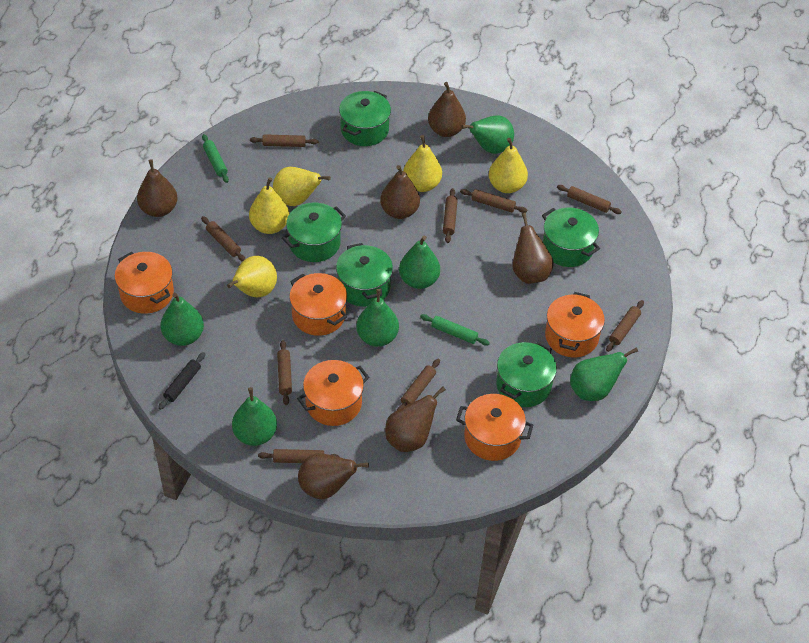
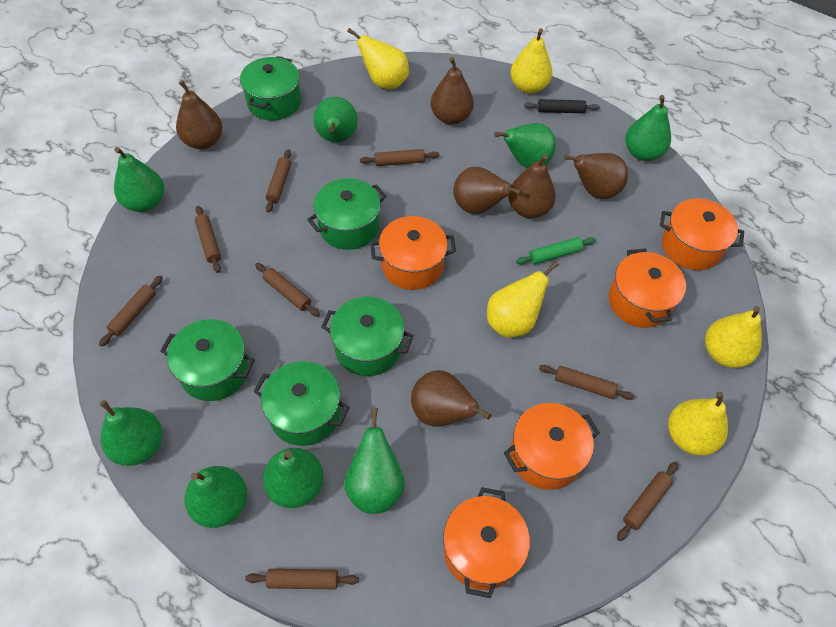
brown rolling pin: 9 -> 8
green pear: 6 -> 8
green rolling pin: 2 -> 1

